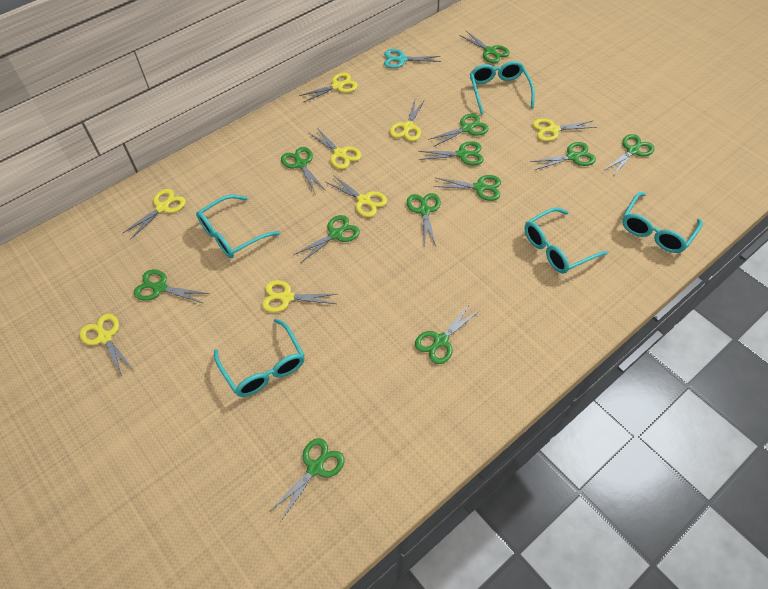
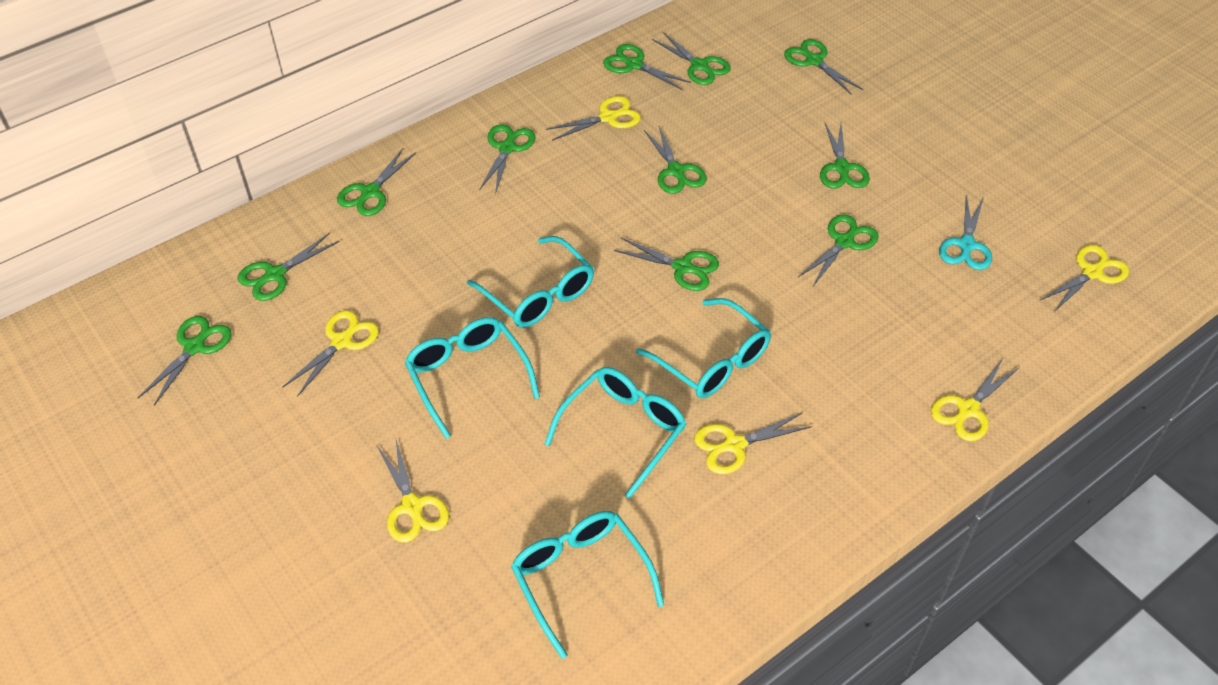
green scissors: 12 -> 11
yellow scissors: 8 -> 6

